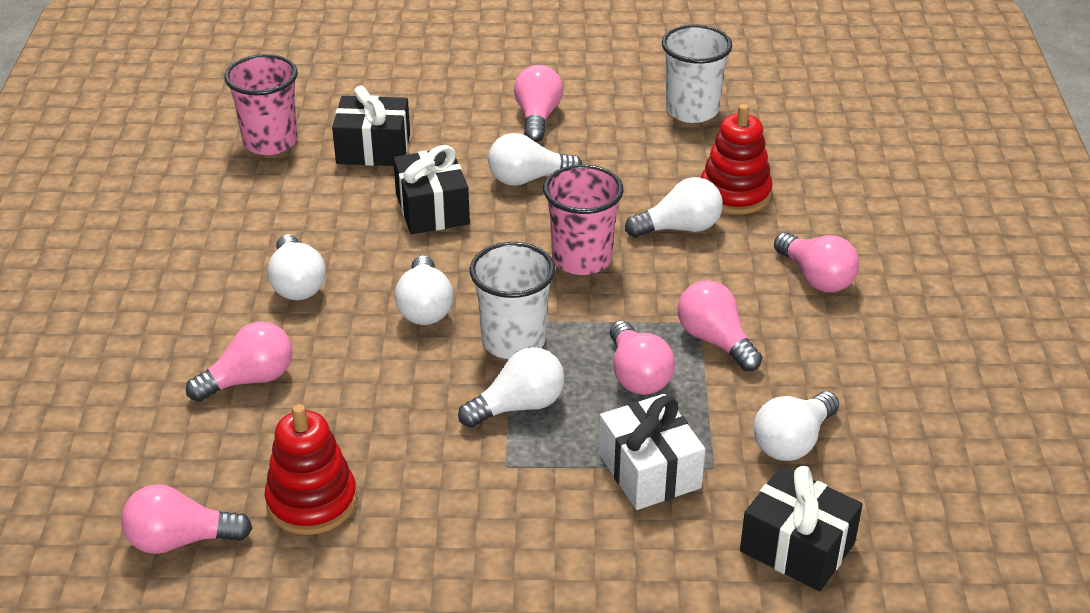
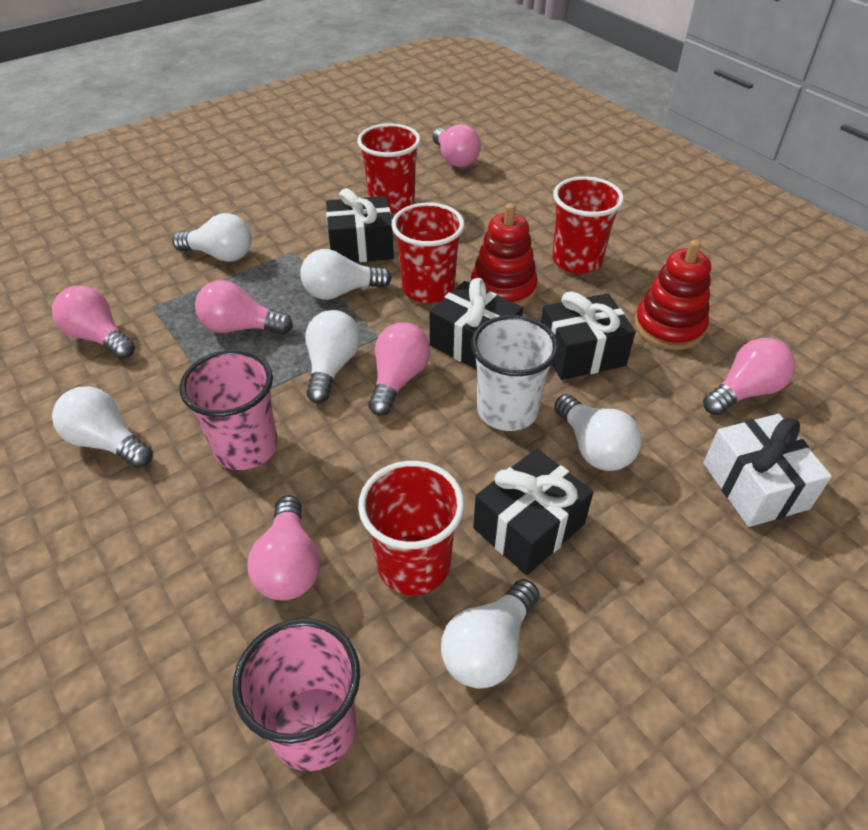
black gift: 3 -> 4
red cup: 0 -> 4
white cup: 2 -> 1

